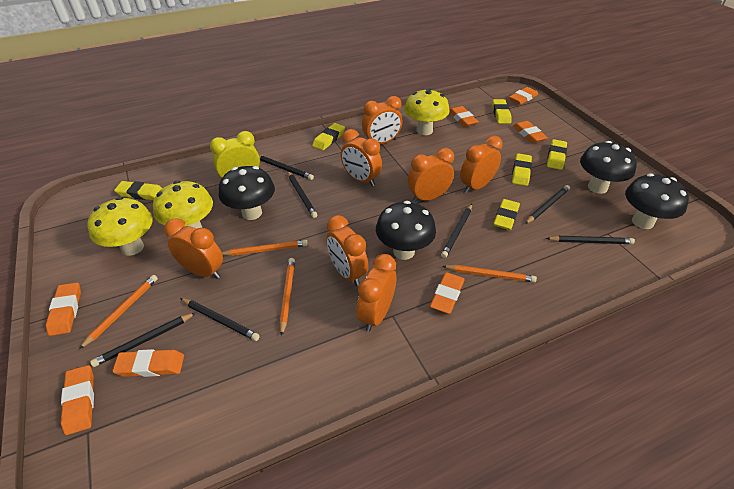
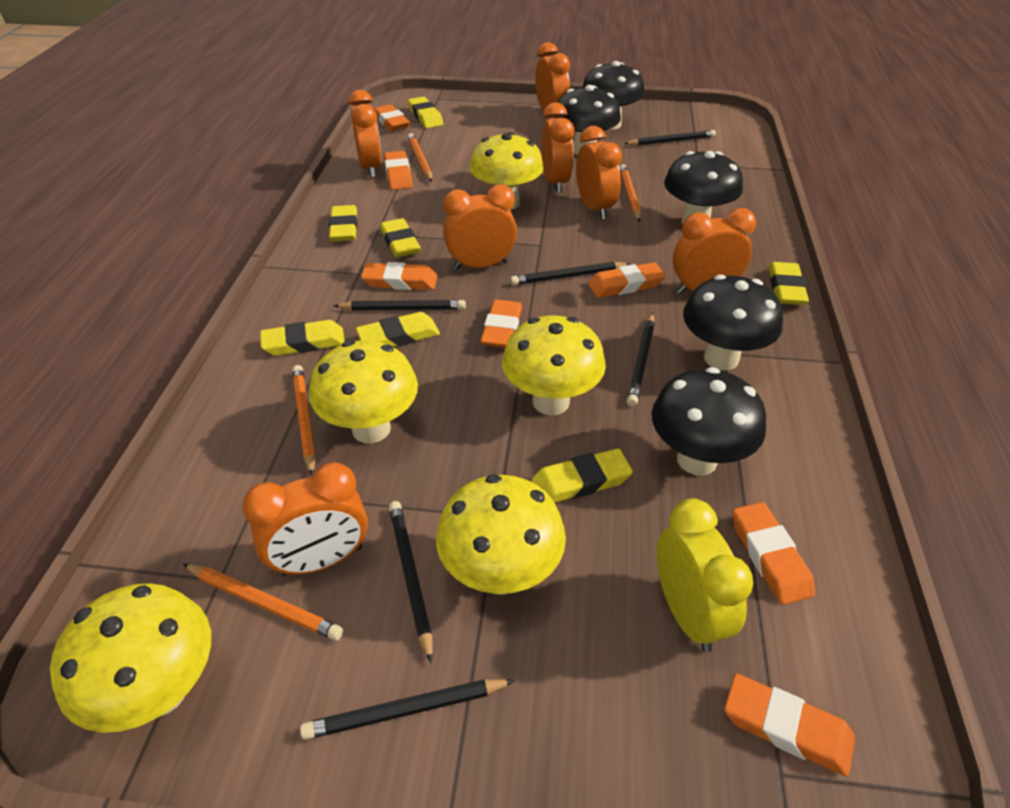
black mushroom: 4 -> 5
black pencil: 7 -> 6
yellow eraser: 6 -> 7
yellow mushroom: 3 -> 5

